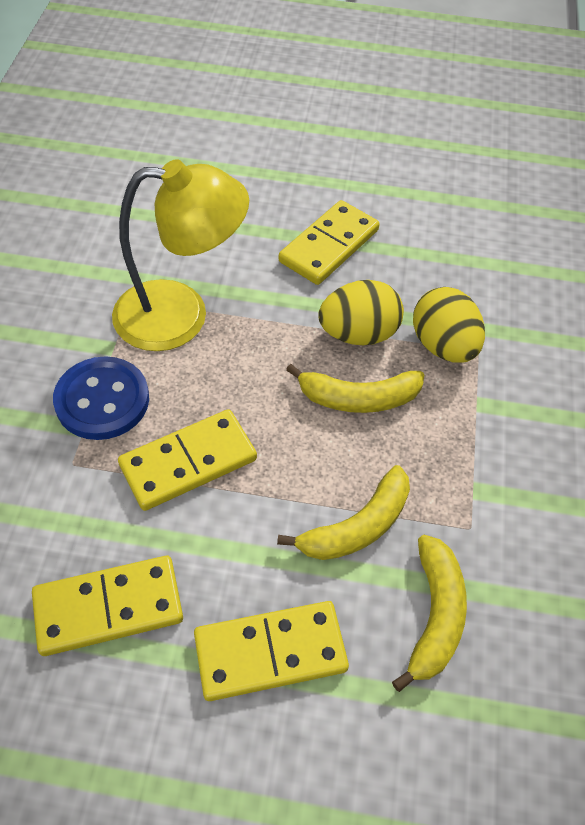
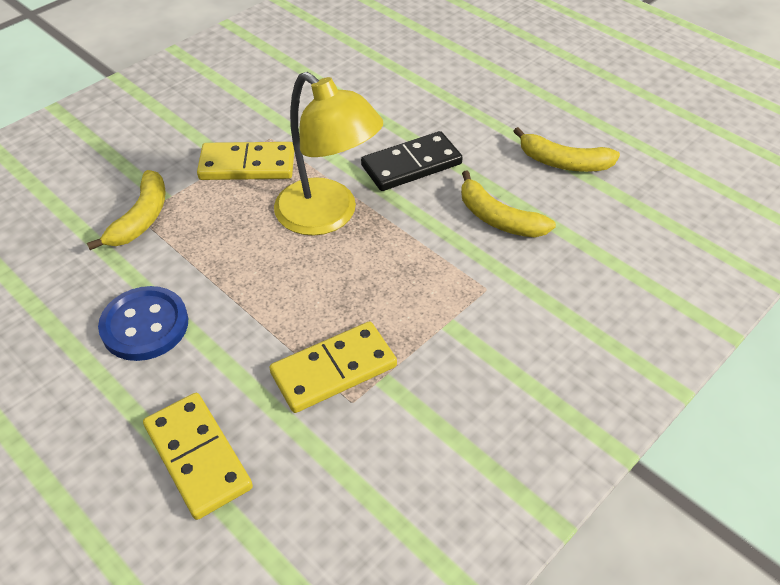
black domino: 0 -> 1
yellow domino: 4 -> 3
yellow egg: 2 -> 0

